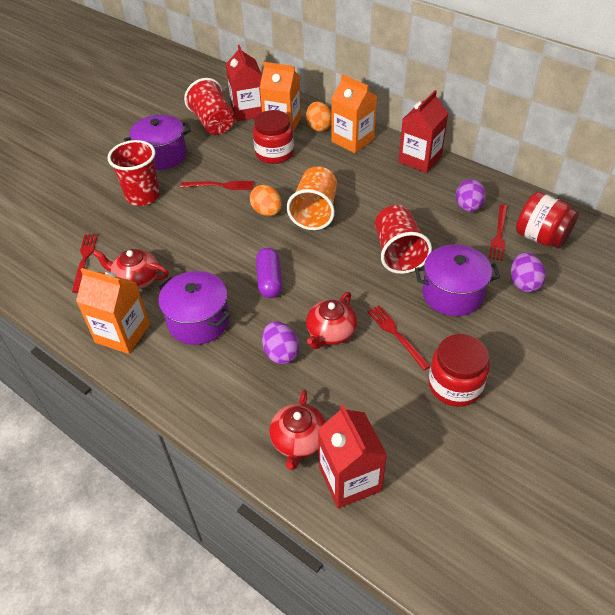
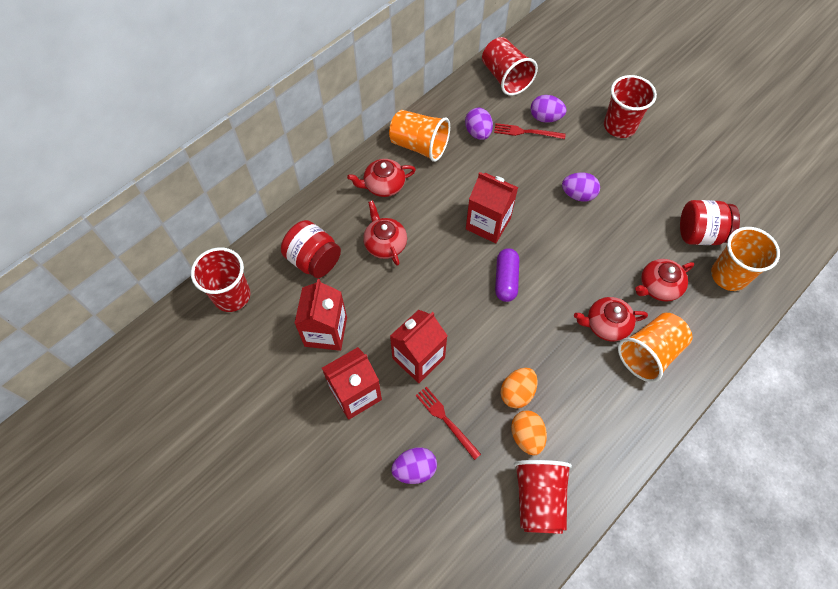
orange carton: 3 -> 0
orange cup: 1 -> 3
purple egg: 3 -> 4
purple pot: 3 -> 0
red carton: 3 -> 4
red cup: 3 -> 4
red fork: 4 -> 2
red jar: 3 -> 2
red teapot: 3 -> 4

